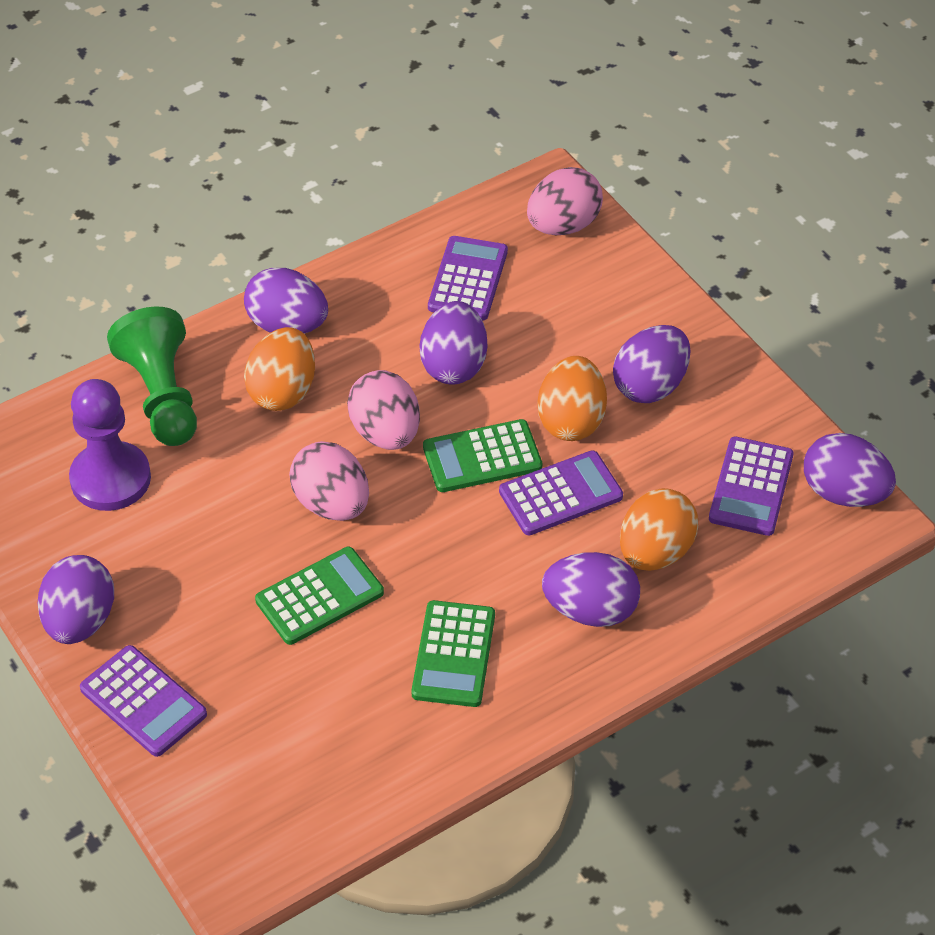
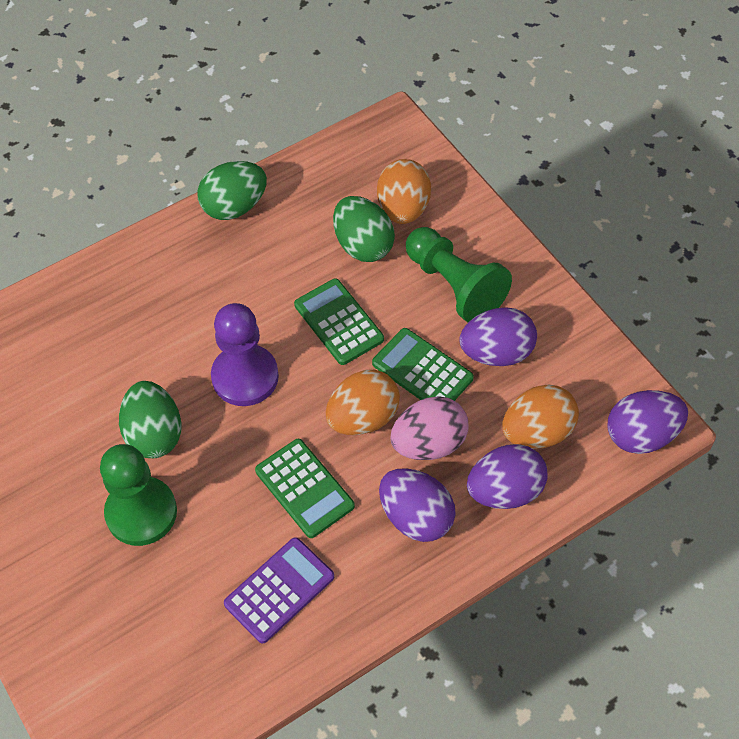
green egg: 0 -> 3
green pawn: 1 -> 2
pink egg: 3 -> 1
purple calculator: 4 -> 1
purple egg: 6 -> 4

